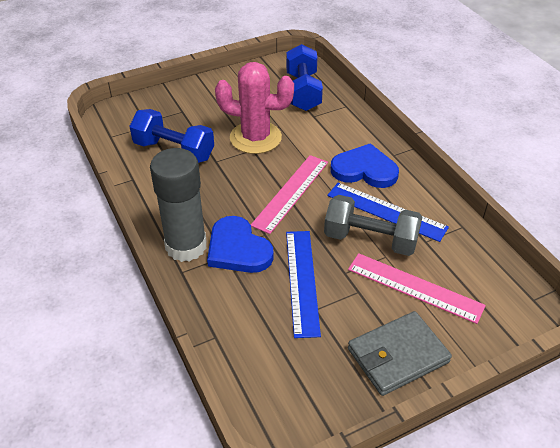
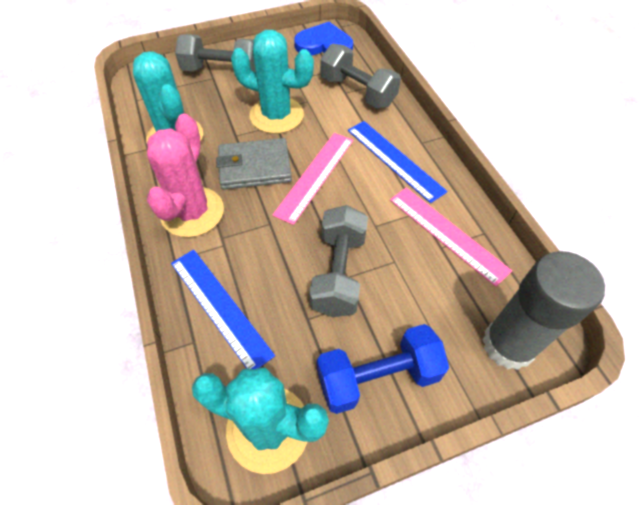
blue dumbbell: 2 -> 1
blue heart: 2 -> 1
grey dumbbell: 1 -> 3
turquoise cactus: 0 -> 3

